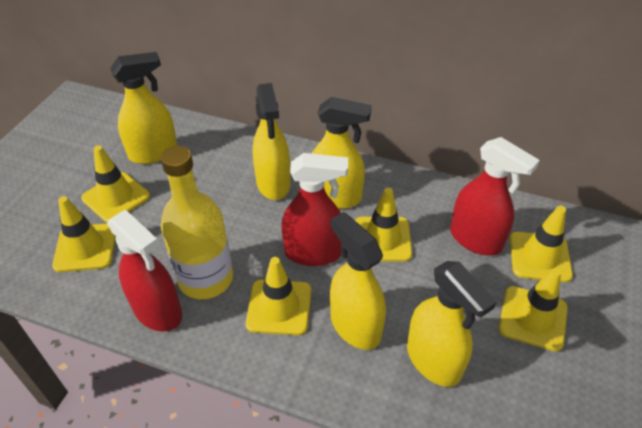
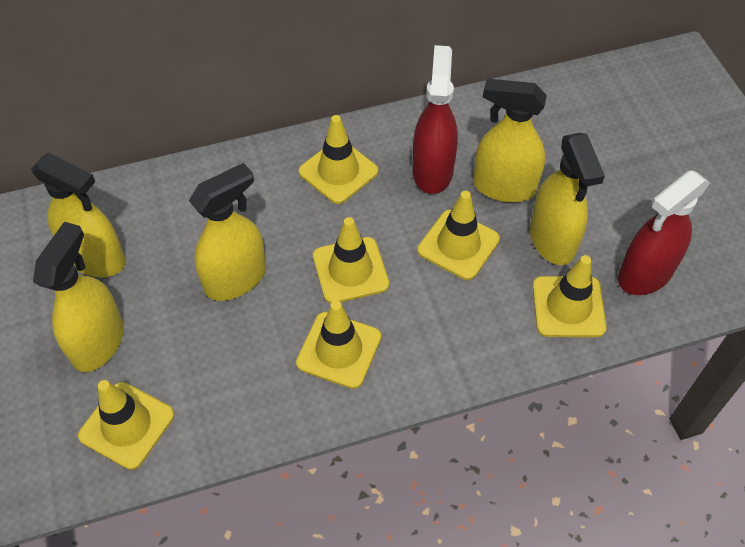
red spray bottle: 3 -> 2
yellow bottle: 1 -> 0

